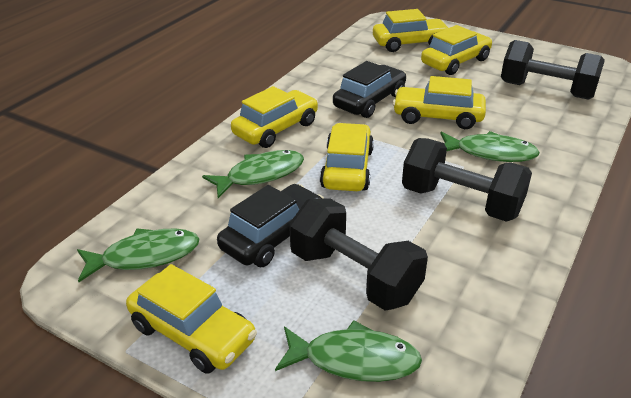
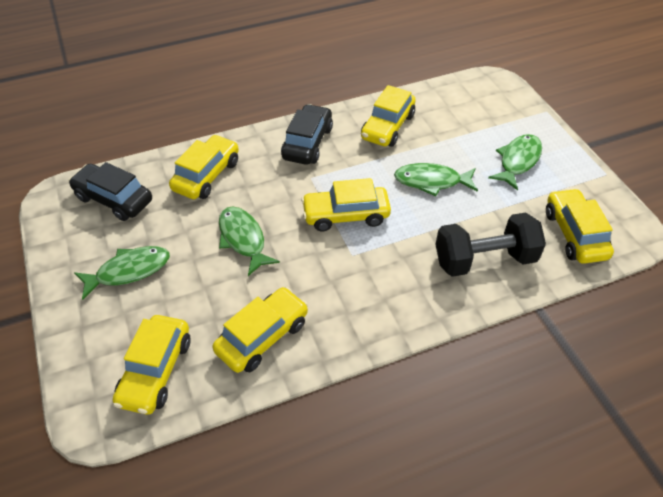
black dumbbell: 3 -> 1

